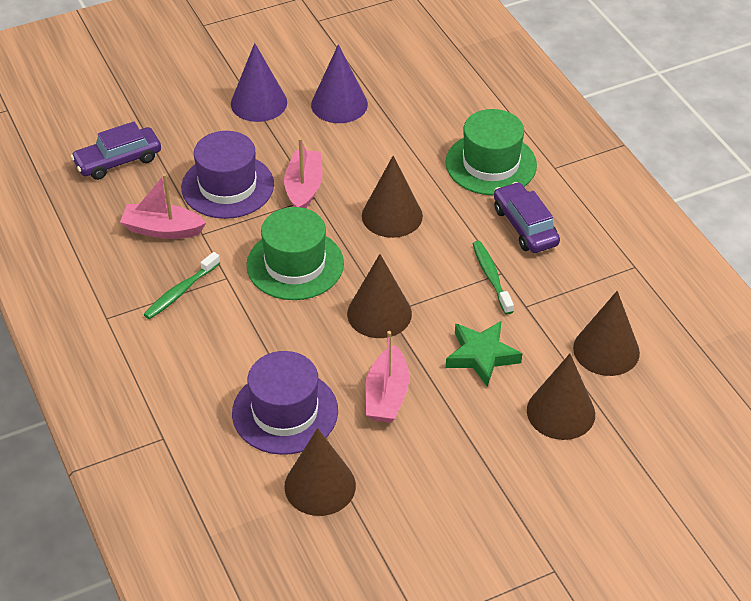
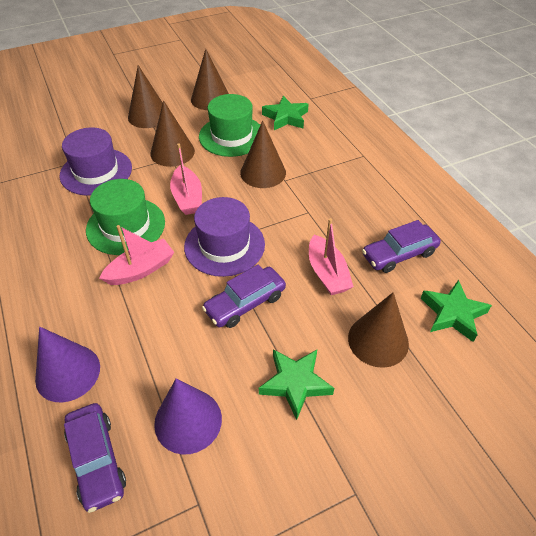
green star: 1 -> 3
green toothbrush: 2 -> 0
purple car: 2 -> 3

